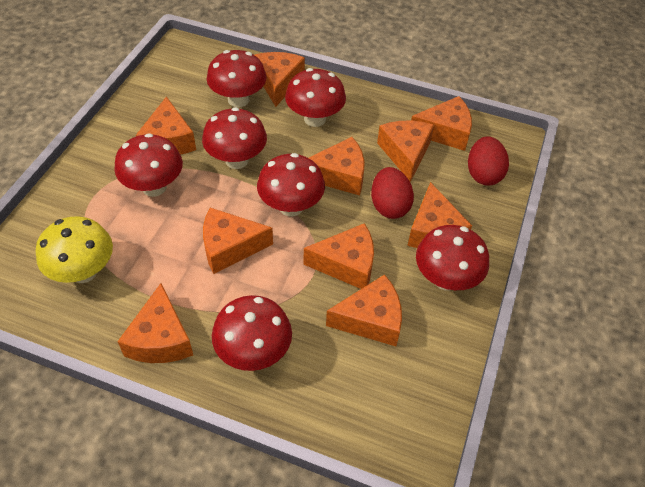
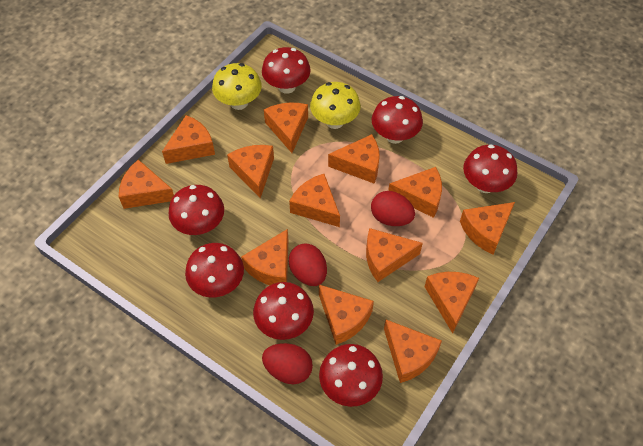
orange cheese: 10 -> 13
red egg: 2 -> 3
yellow mushroom: 1 -> 2

